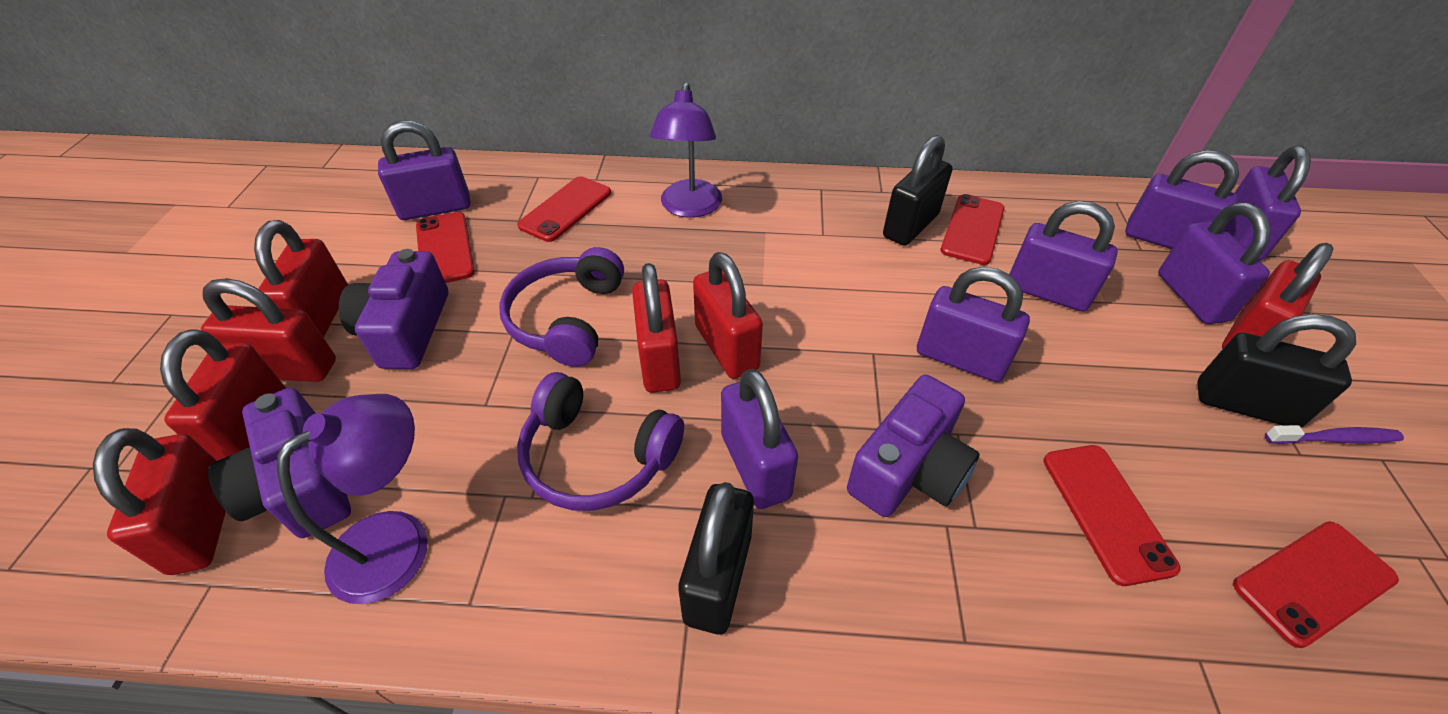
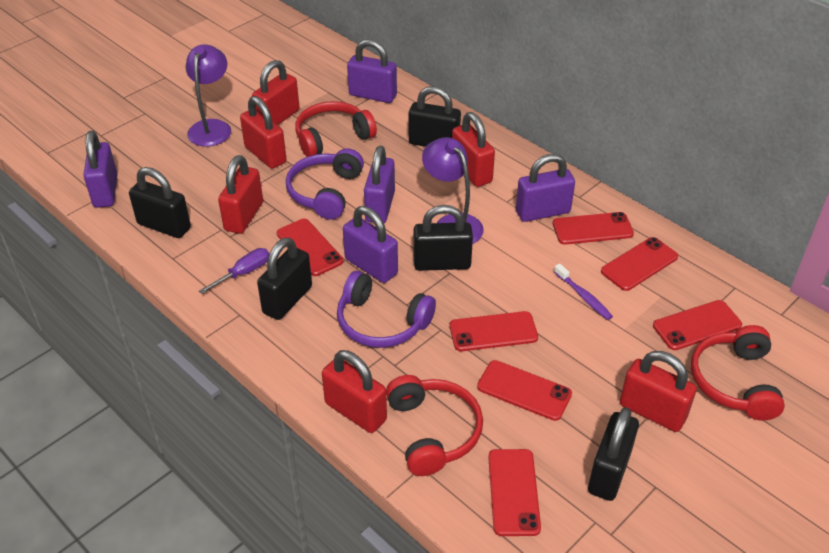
black padlock: 3 -> 5
purple camera: 3 -> 0
purple padlock: 7 -> 5
purple screwdriver: 0 -> 1
red headphones: 0 -> 3
red padlock: 7 -> 6
red phone: 5 -> 7

